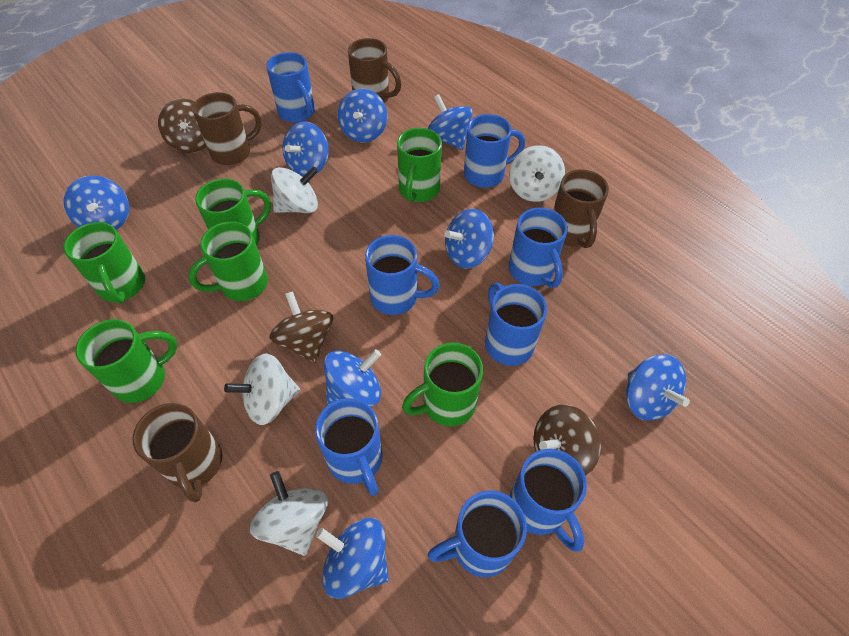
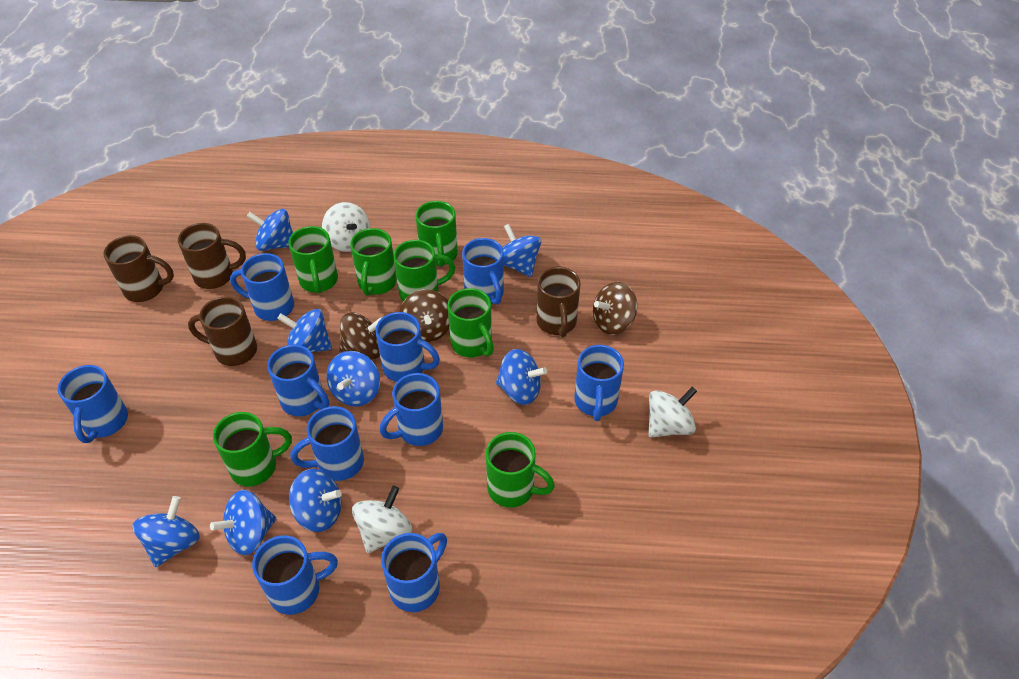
blue mug: 8 -> 10
green mug: 6 -> 7
white spinning top: 4 -> 3

